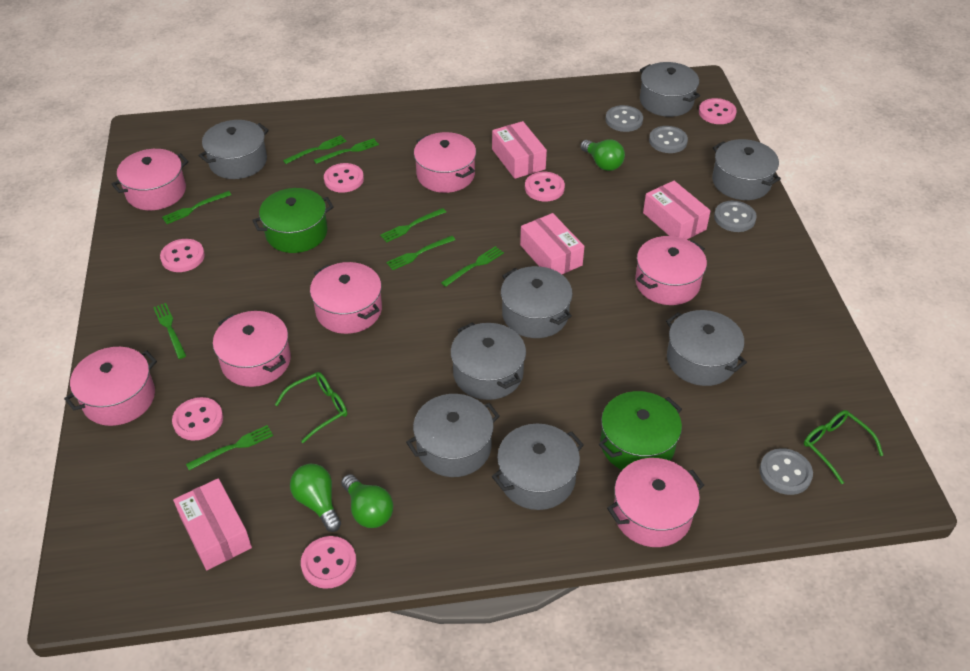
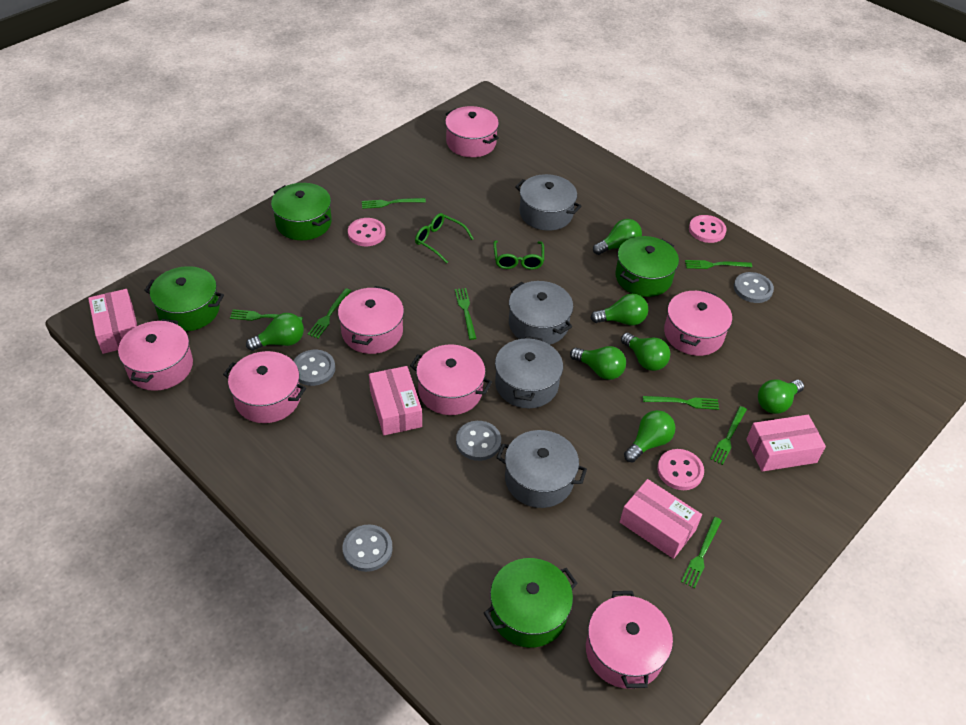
green light bulb: 3 -> 7
green pot: 2 -> 4
grey pot: 8 -> 4
pink button: 6 -> 3

